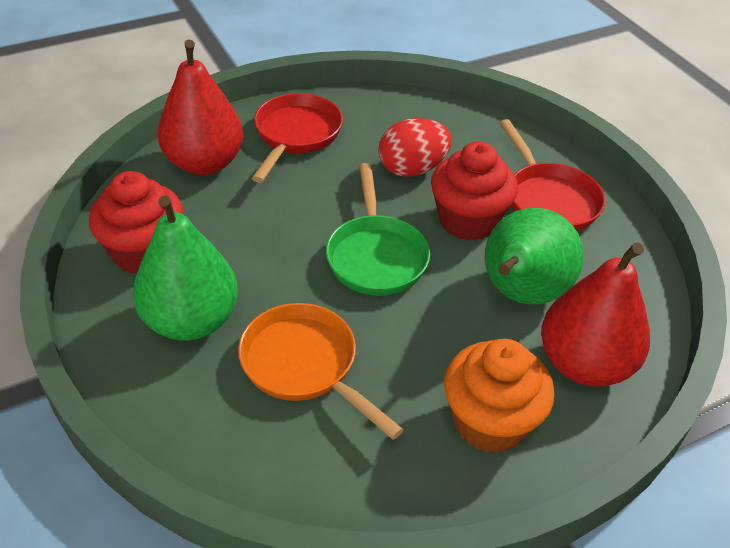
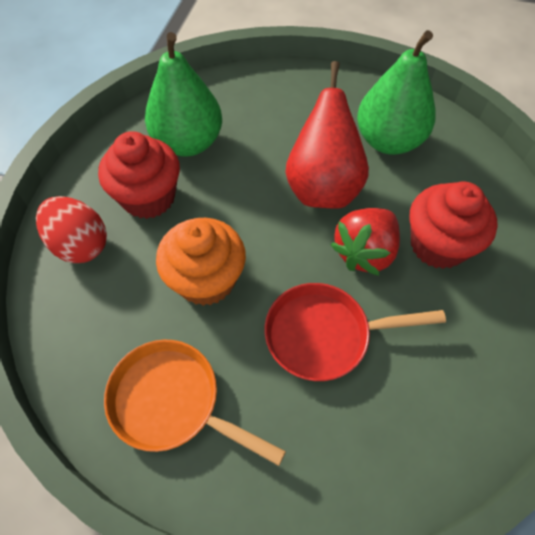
green pan: 1 -> 0
red pan: 2 -> 1
red pear: 2 -> 1
red strawberry: 0 -> 1

